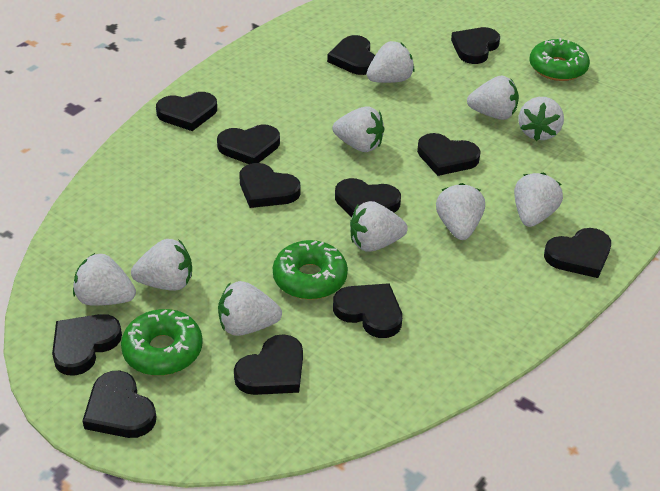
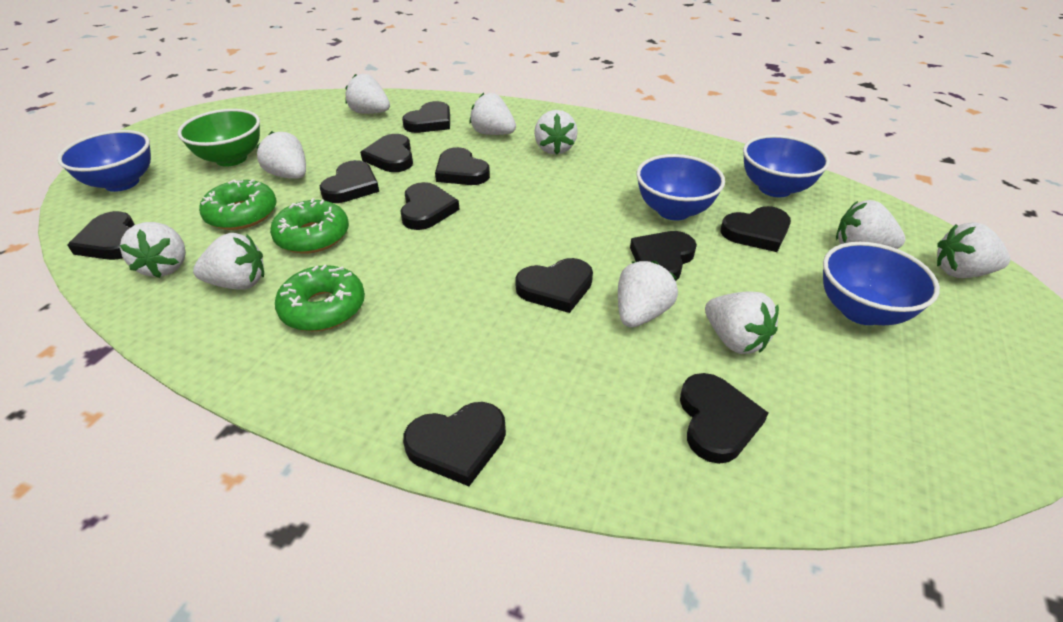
black heart: 12 -> 11
blue bowl: 0 -> 4
green bowl: 0 -> 1

